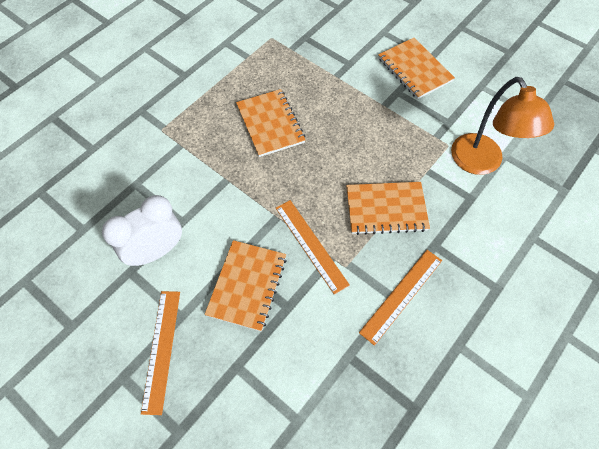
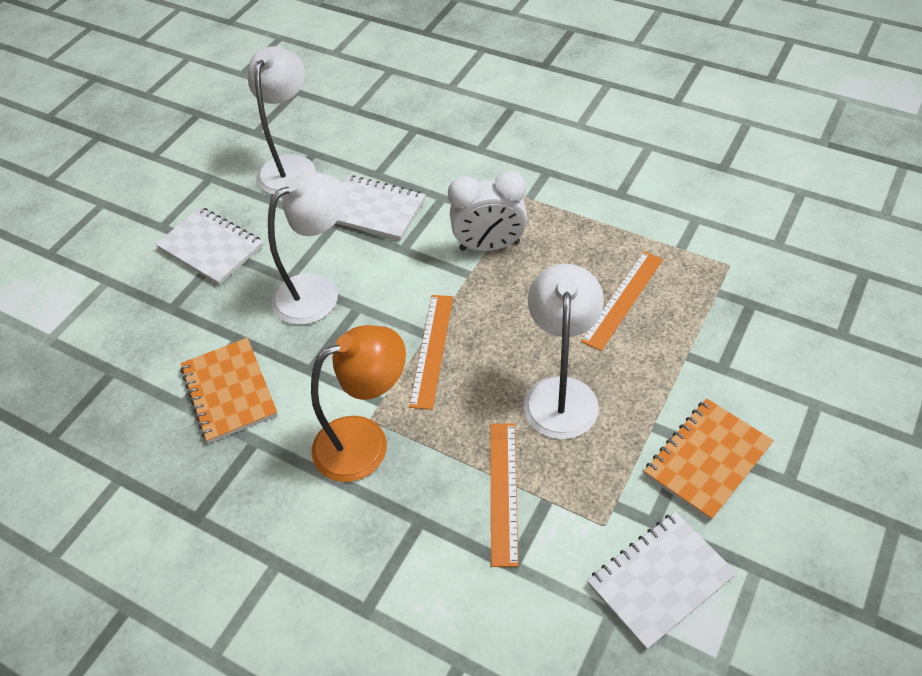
orange notebook: 4 -> 2
white lamp: 0 -> 3
white notebook: 0 -> 3

